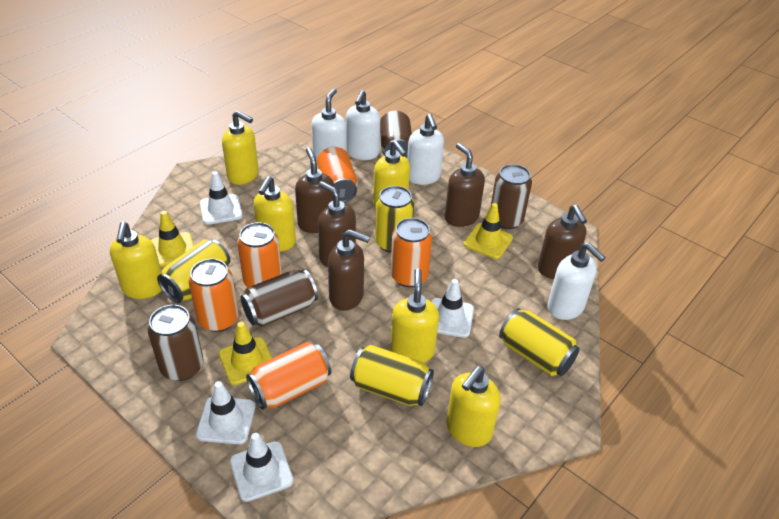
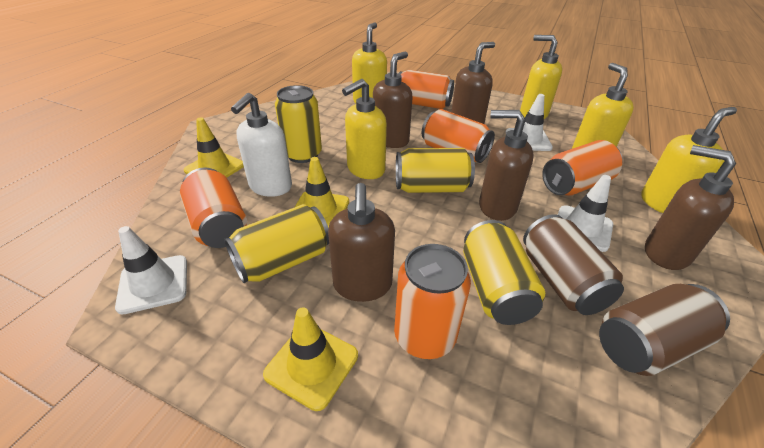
brown can: 4 -> 2
white soap dispenser: 4 -> 1
white traffic cone: 4 -> 3
yellow soap dispenser: 6 -> 5

